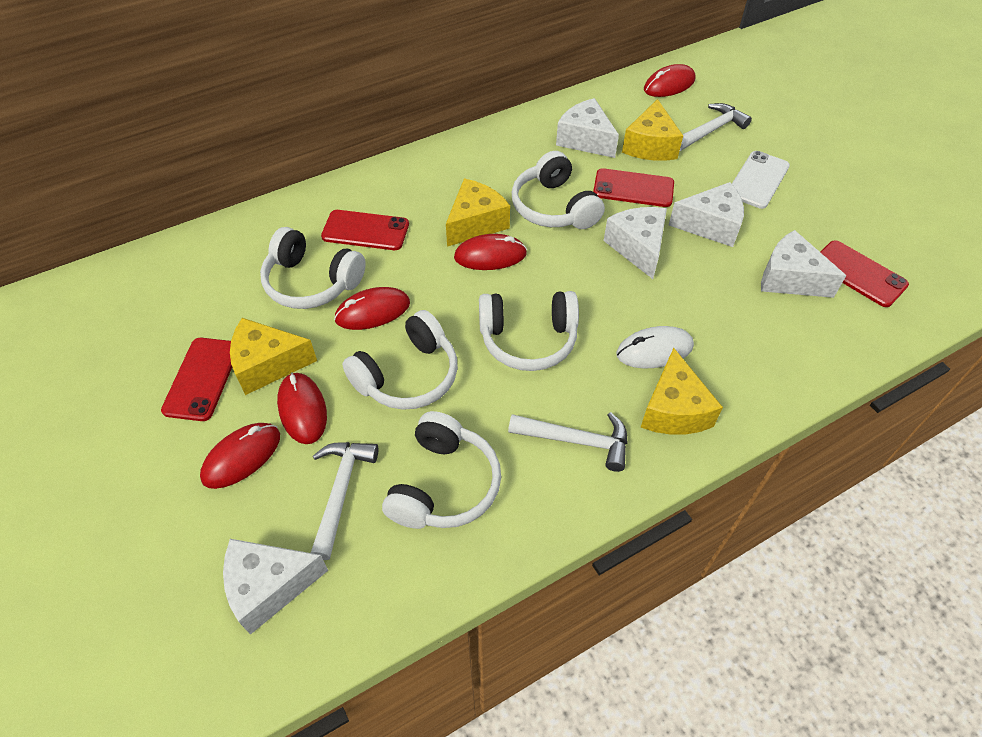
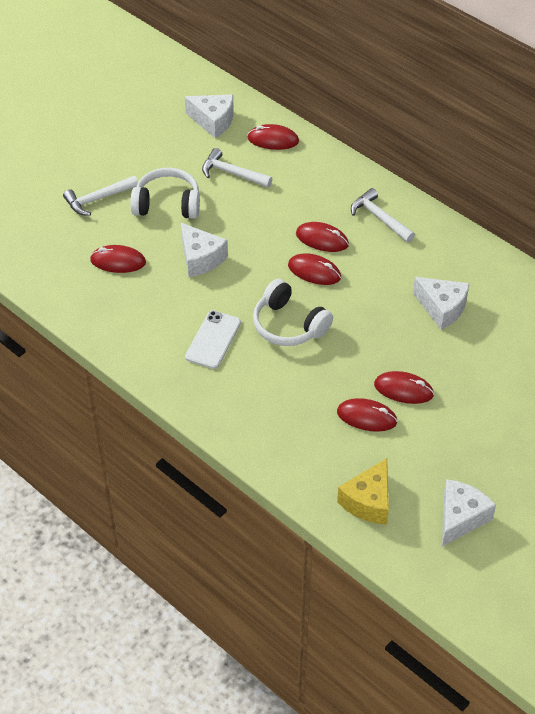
red mouse: 5 -> 6
red phone: 4 -> 0
white cheese: 5 -> 4
white headphones: 5 -> 2
white mouse: 1 -> 0
yellow cheese: 4 -> 1

